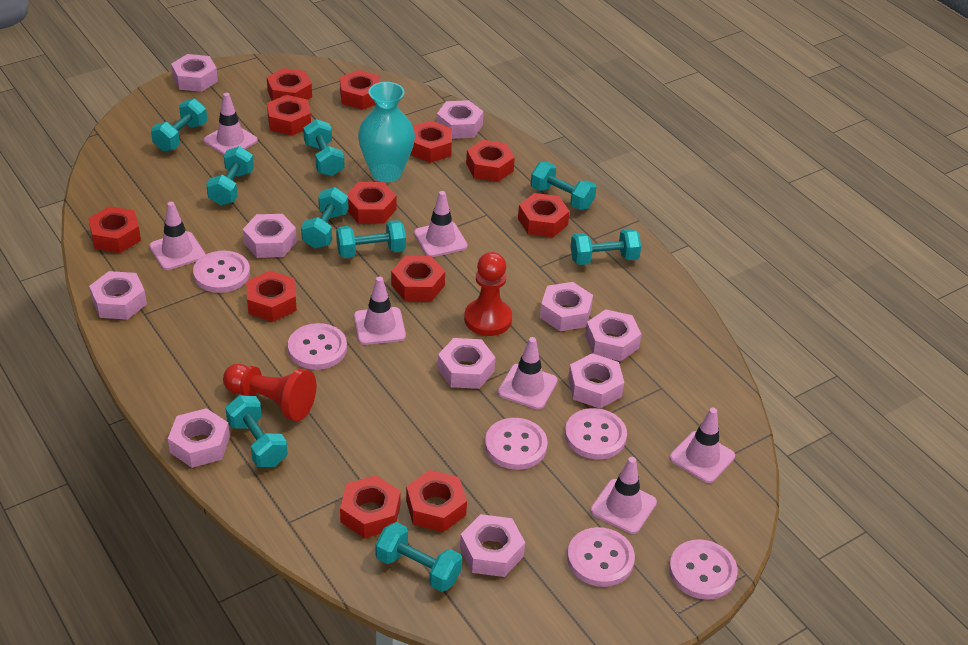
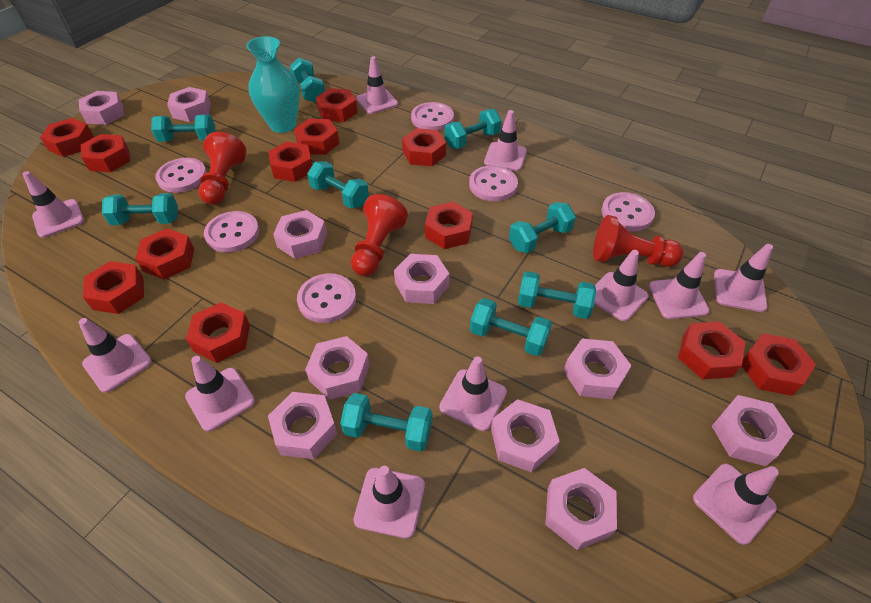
pink traffic cone: 7 -> 11
red pawn: 2 -> 3

